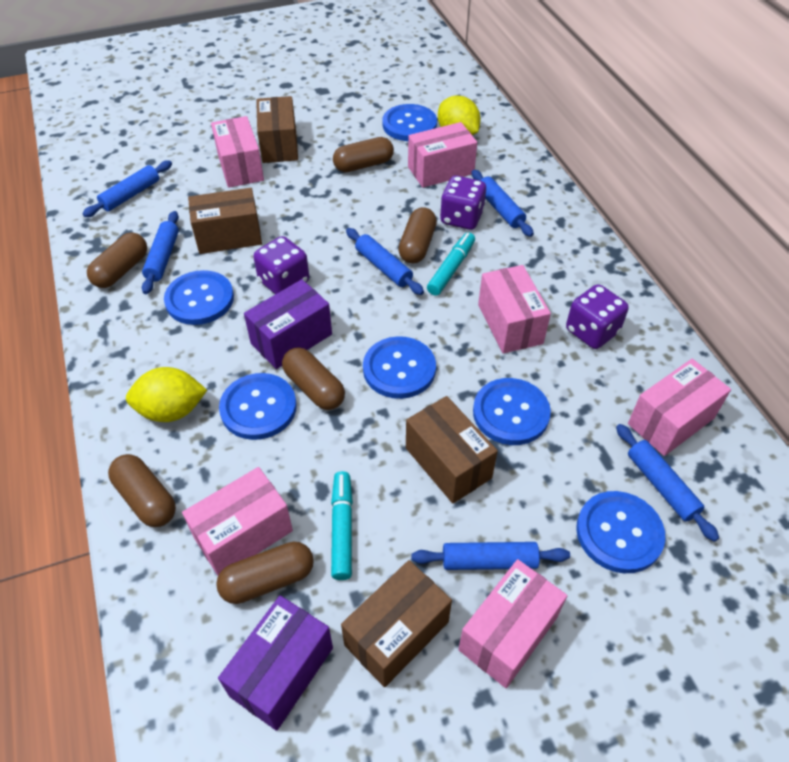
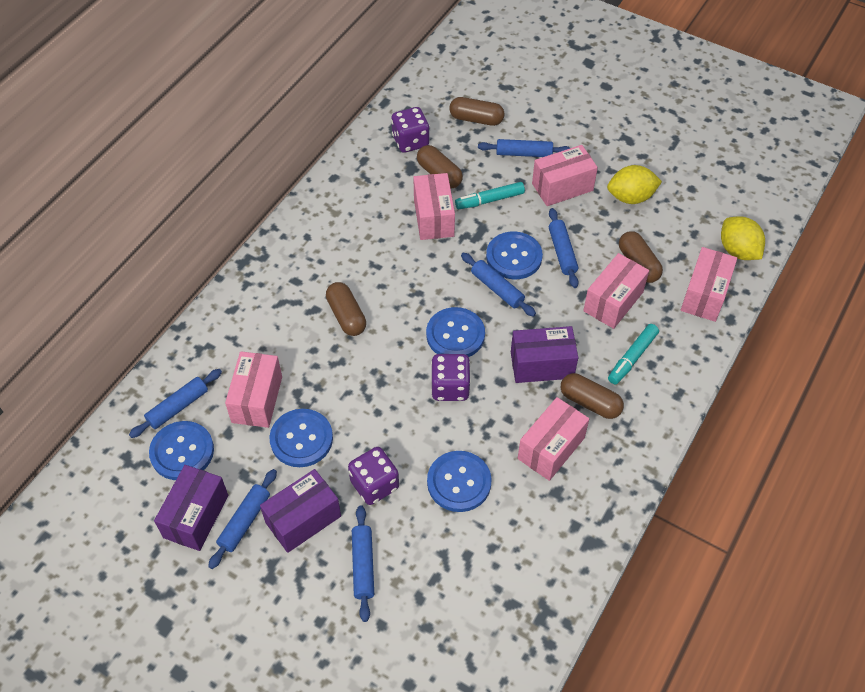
blue button: 6 -> 5
brown box: 4 -> 0
brown capsule: 6 -> 5
purple box: 2 -> 3

